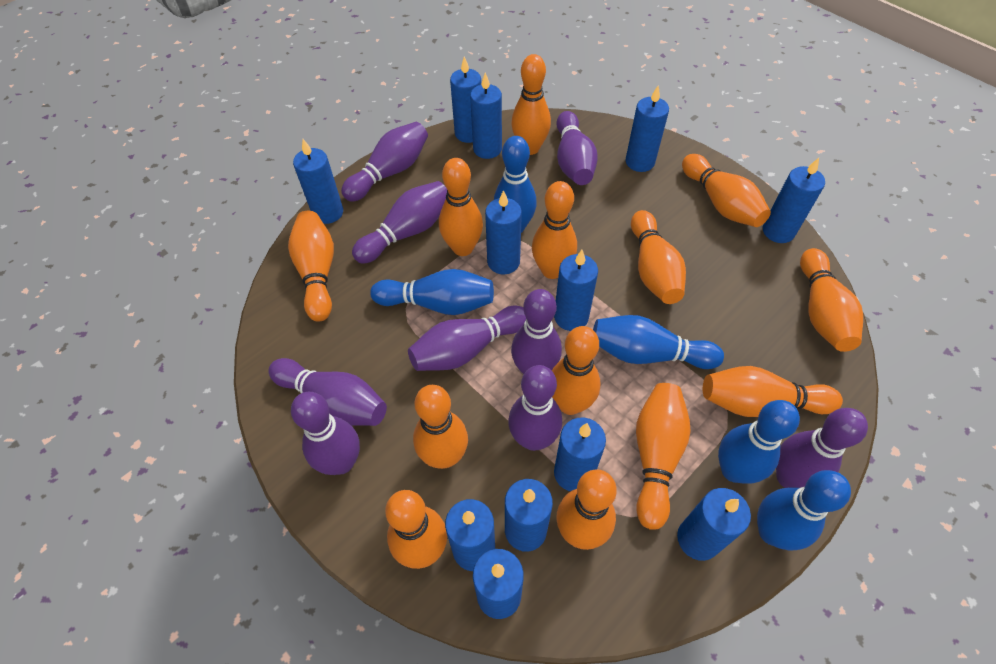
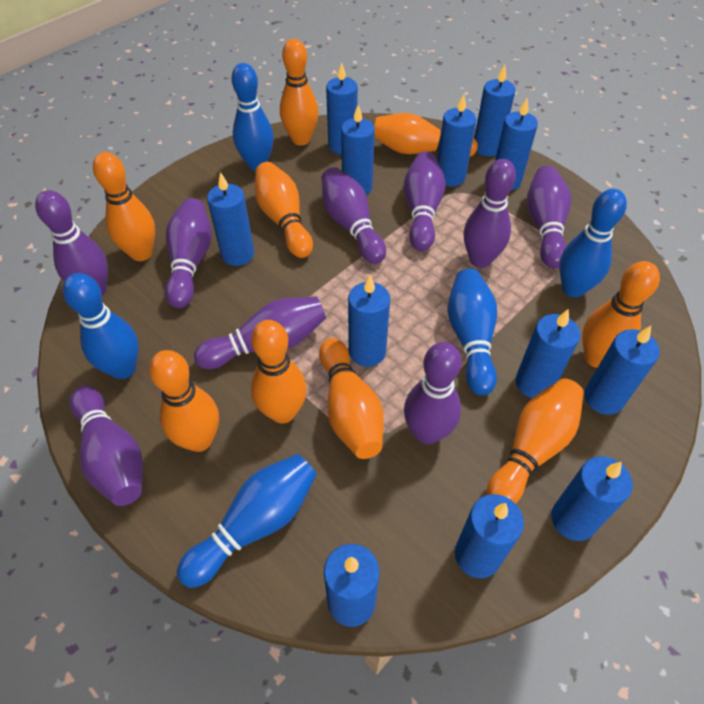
orange bowling pin: 13 -> 9

